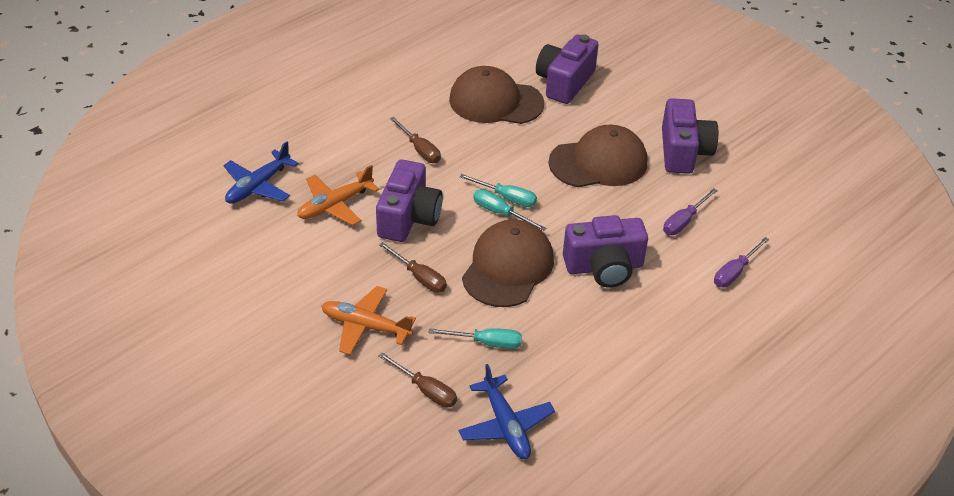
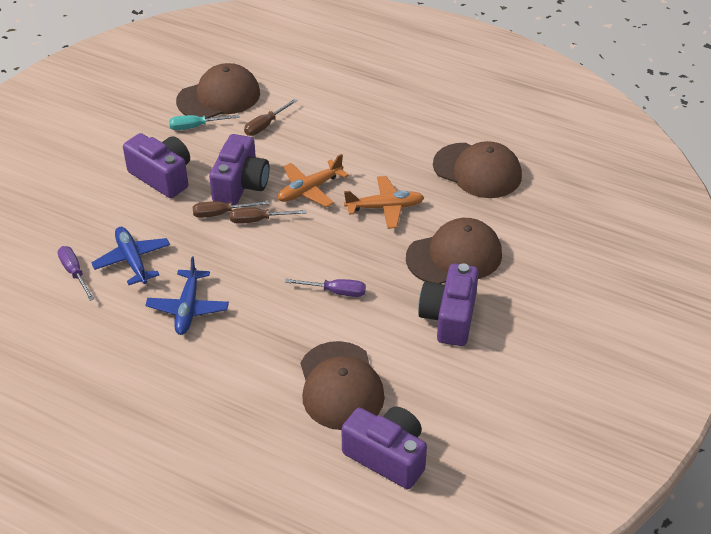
brown cap: 3 -> 4
turquoise screwdriver: 3 -> 1

